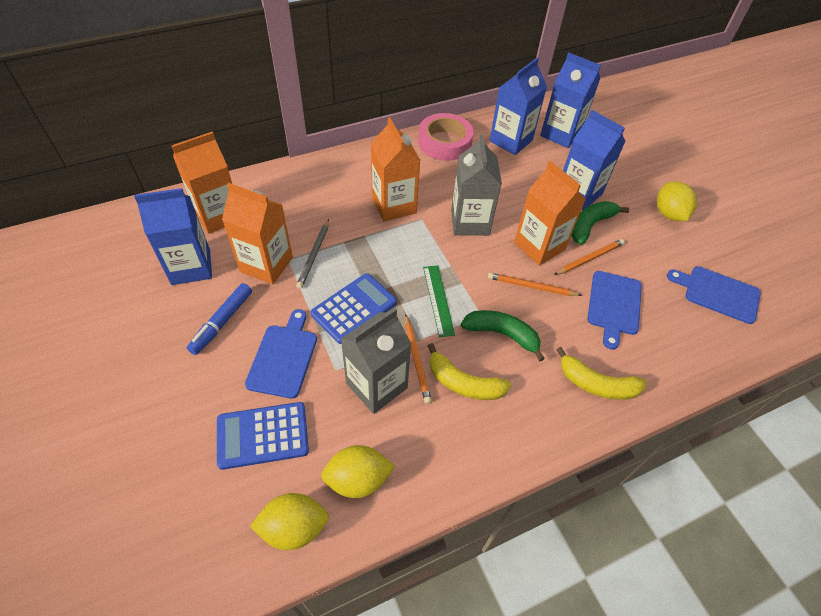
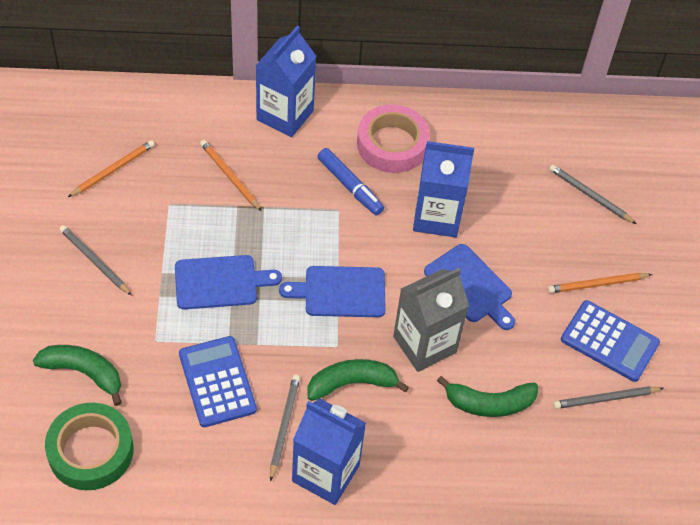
blue carton: 4 -> 3
green banana: 2 -> 3
green ruler: 1 -> 0
green tape: 0 -> 1
grey carton: 2 -> 1
grey pencil: 1 -> 4
orange carton: 4 -> 0
yellow banana: 2 -> 0
yellow lemon: 3 -> 0

